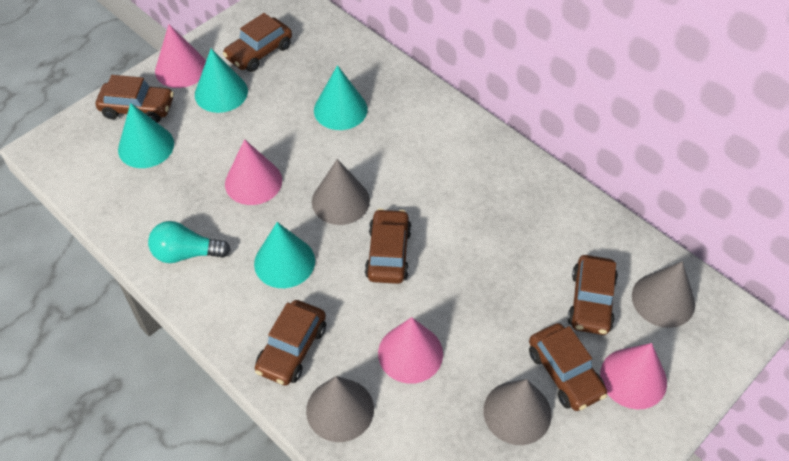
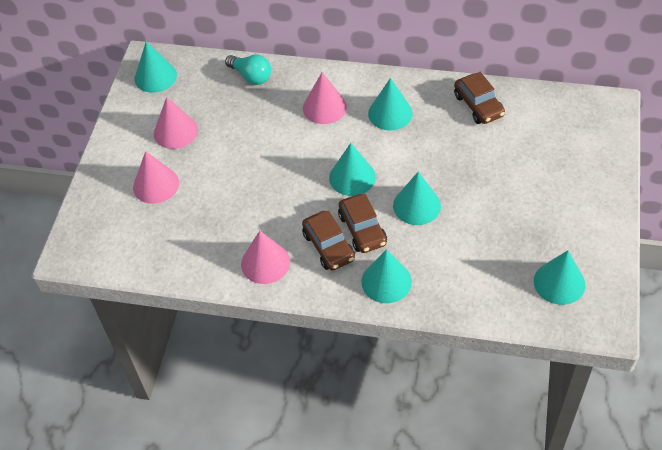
brown car: 6 -> 3
grey cone: 4 -> 0
turquoise cone: 4 -> 6

